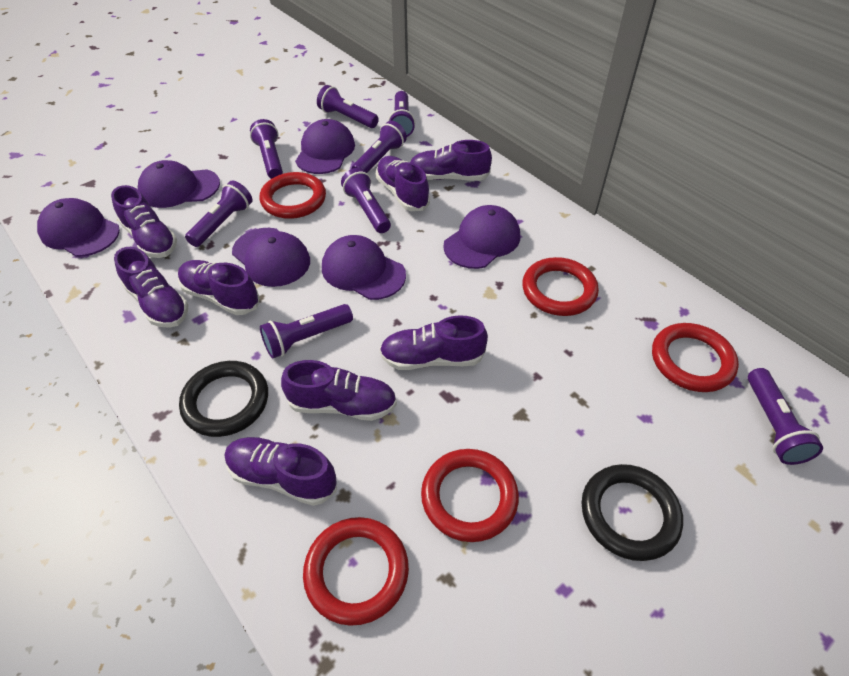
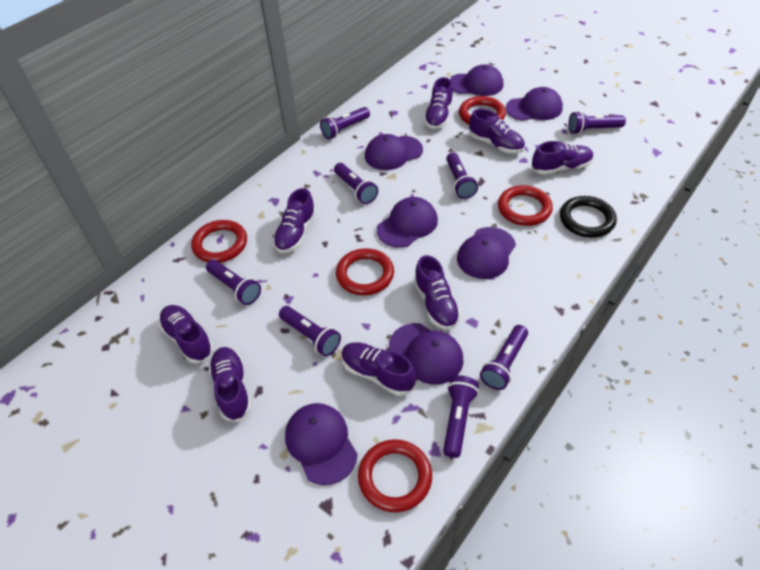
black ring: 2 -> 1
purple cap: 6 -> 7

